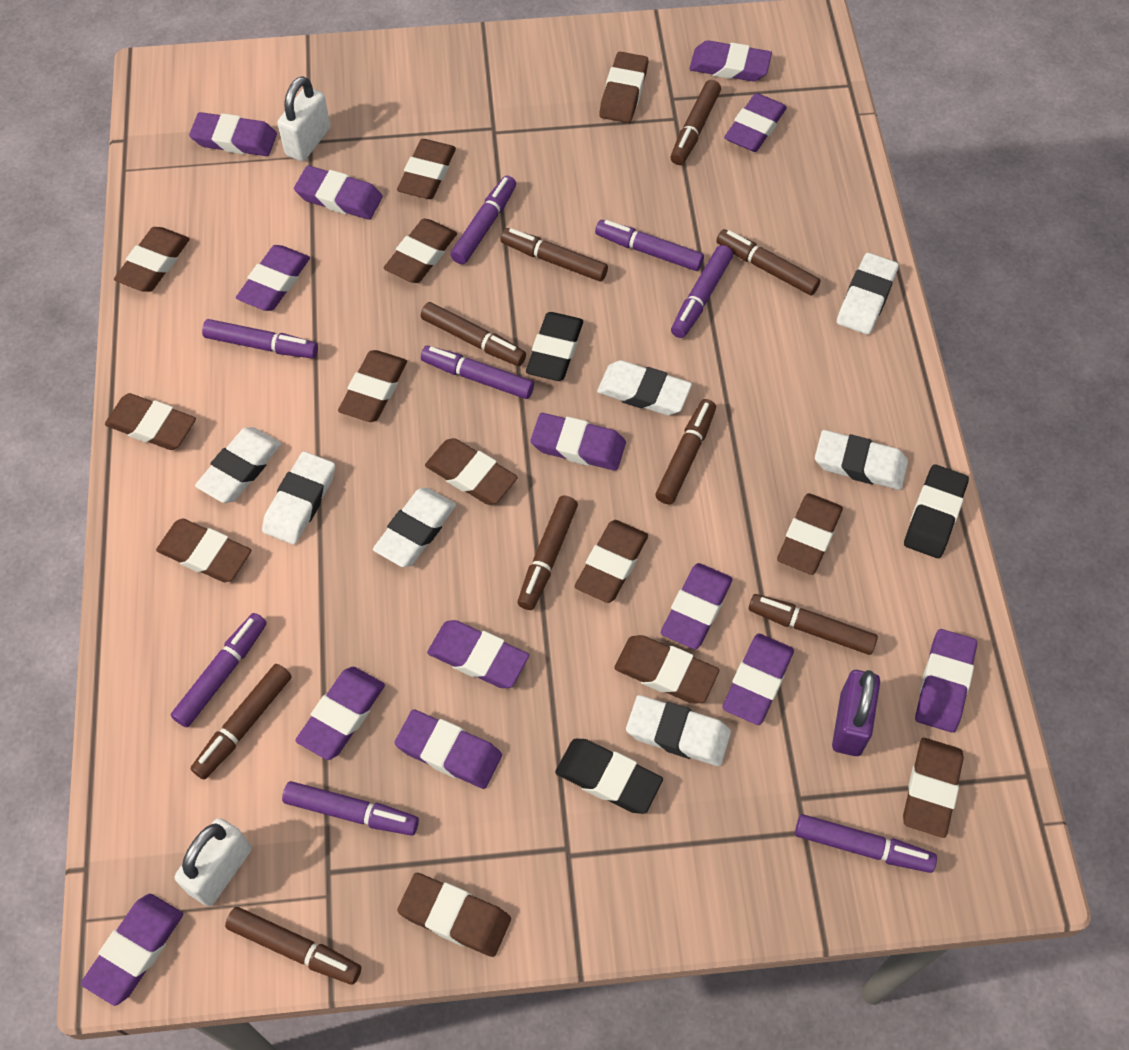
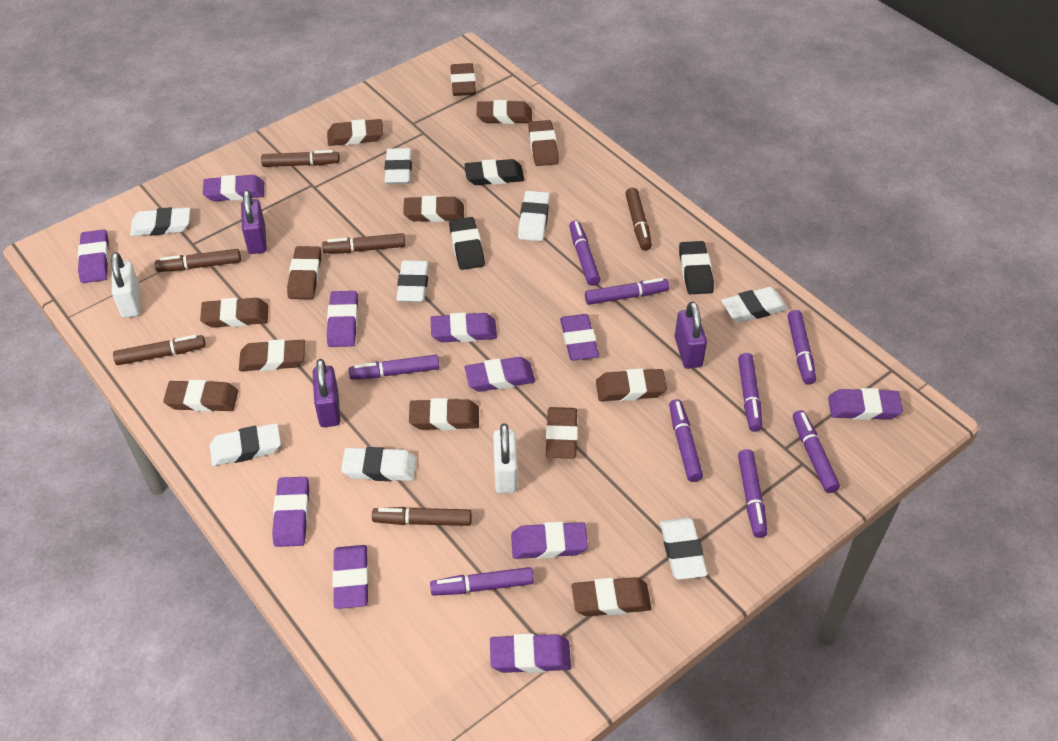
brown marker: 9 -> 6
purple eraser: 13 -> 11
purple marker: 8 -> 9
purple padlock: 1 -> 3
white eraser: 7 -> 8

